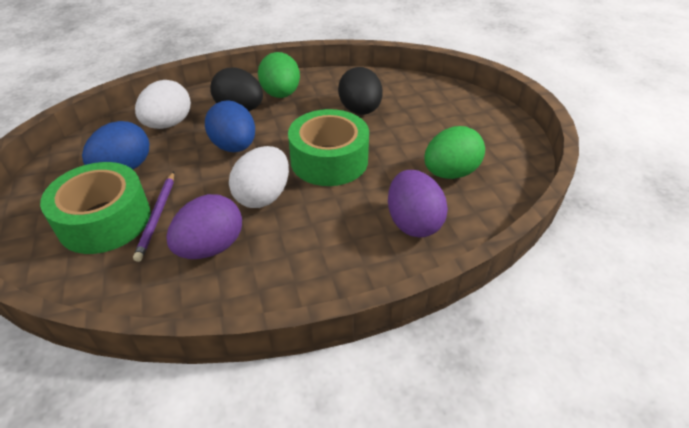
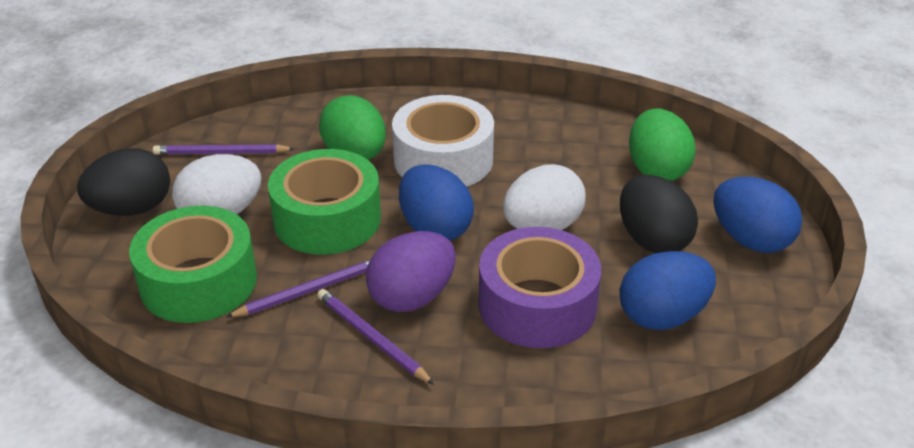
blue egg: 2 -> 3
purple egg: 2 -> 1
purple pencil: 1 -> 3
purple tape: 0 -> 1
white tape: 0 -> 1

